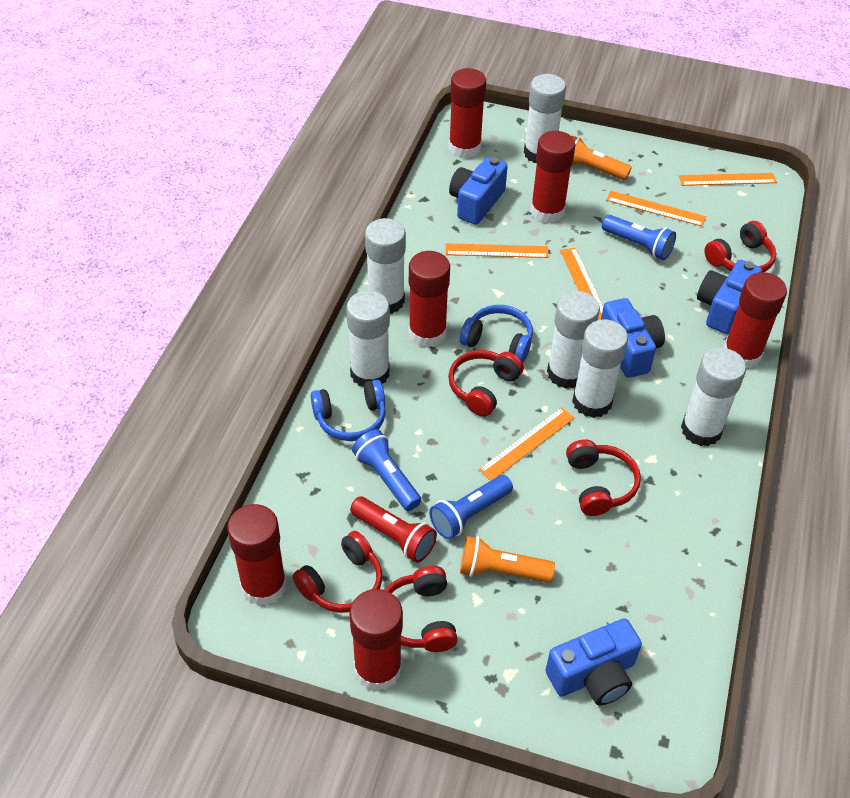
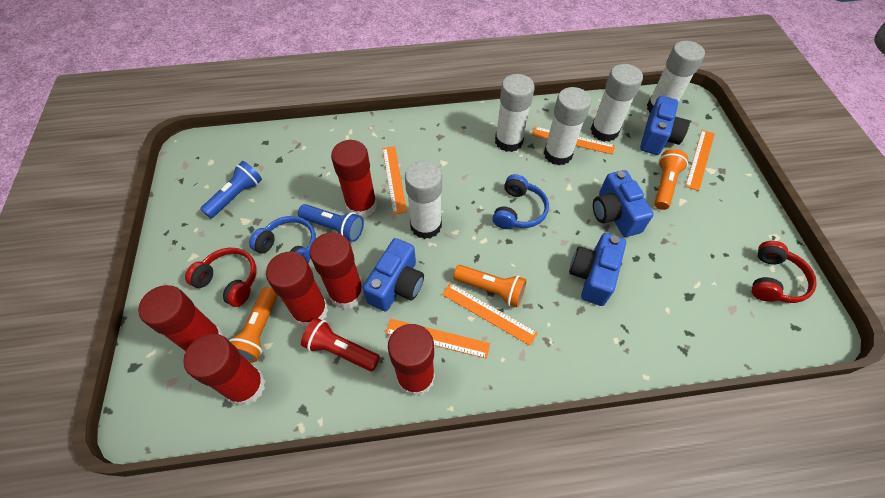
blue flashlight: 3 -> 2
orange flashlight: 2 -> 3
red headphones: 5 -> 2
white glue stick: 6 -> 5

